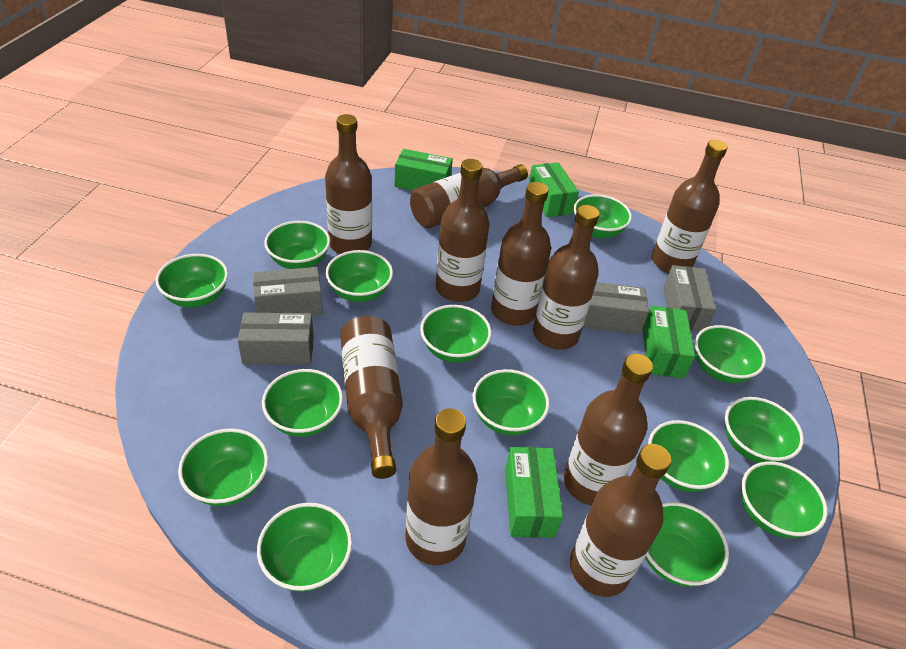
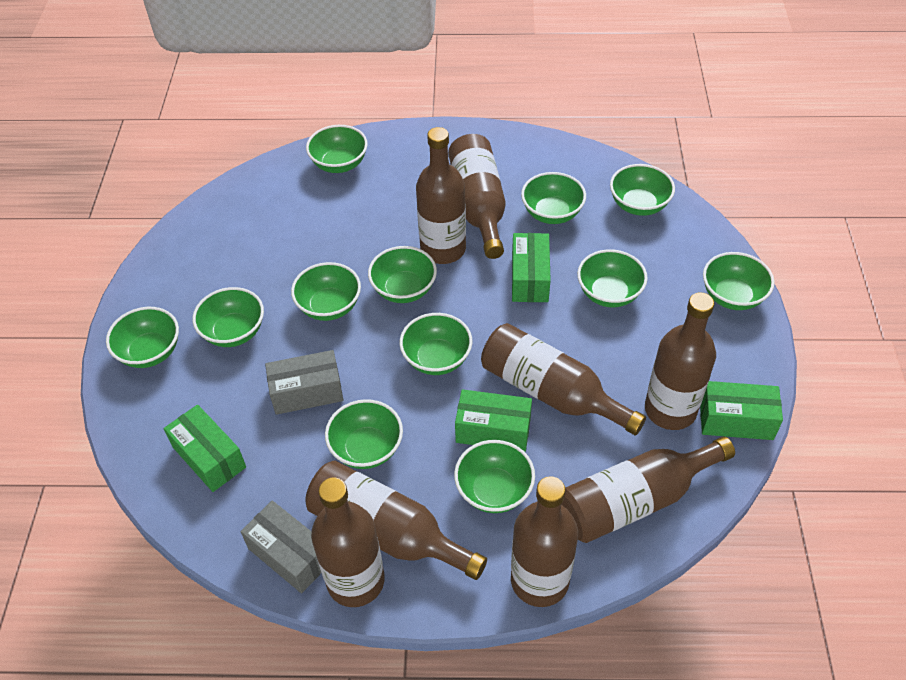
brown bottle: 10 -> 8
green bowl: 14 -> 12
grey box: 4 -> 2

